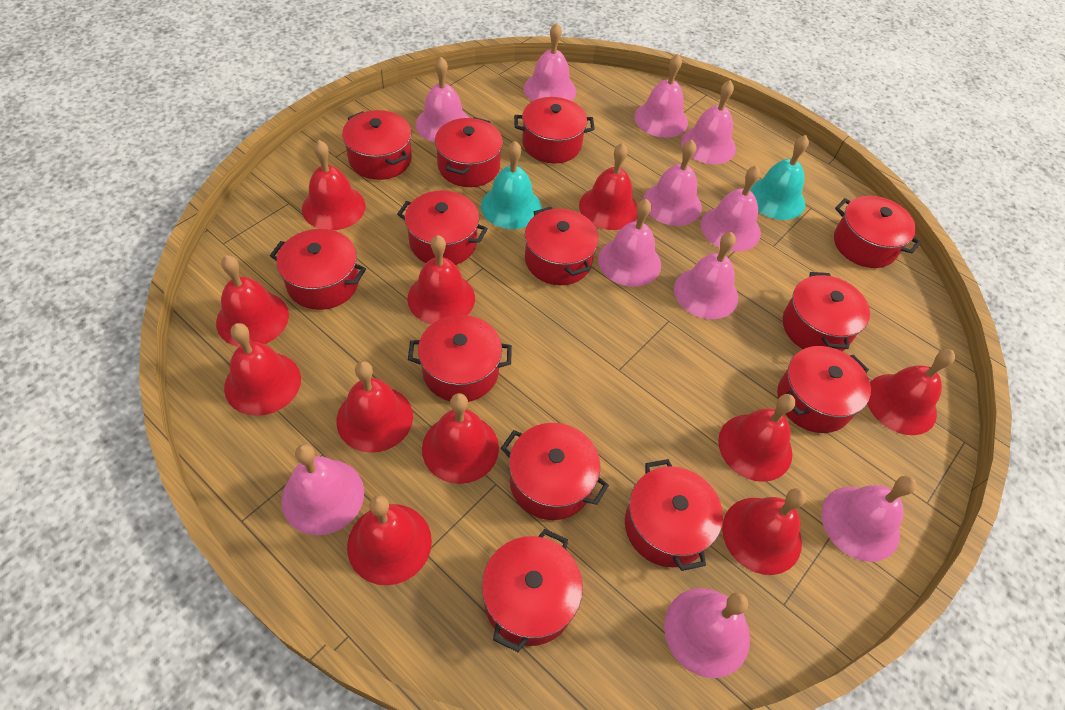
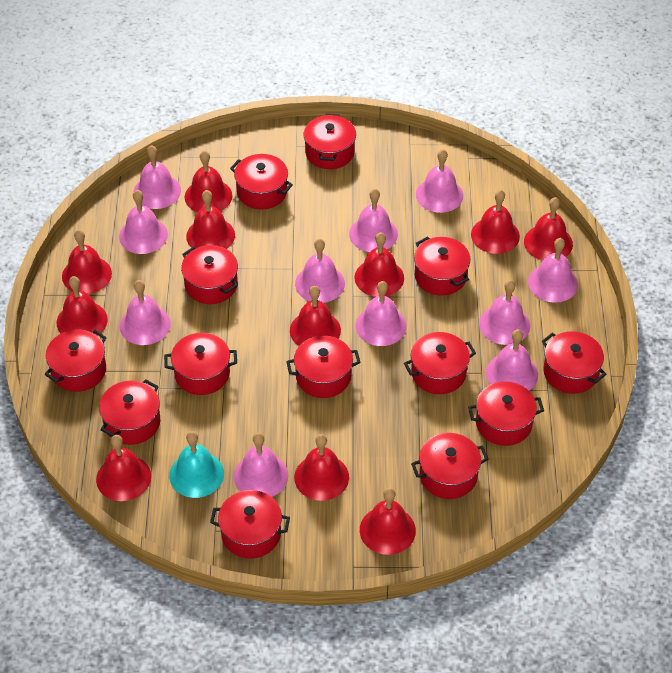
turquoise bell: 2 -> 1

